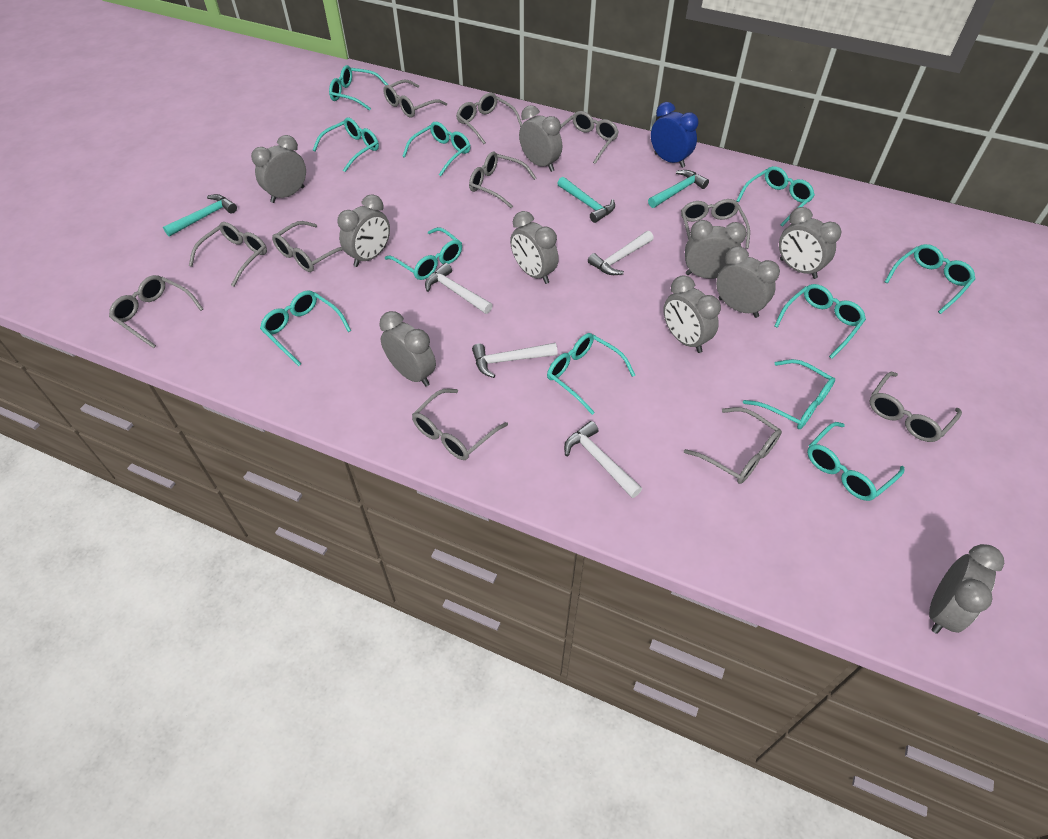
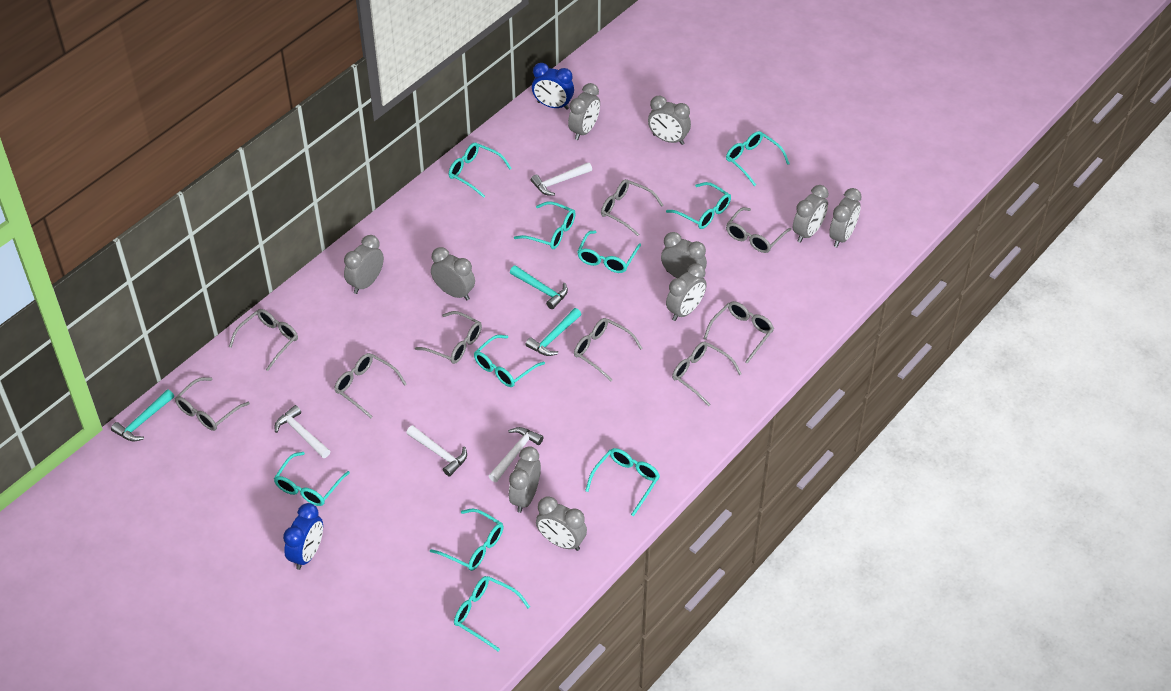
blue clock: 1 -> 2
grey glasses: 11 -> 9
turquoise glasses: 11 -> 10

